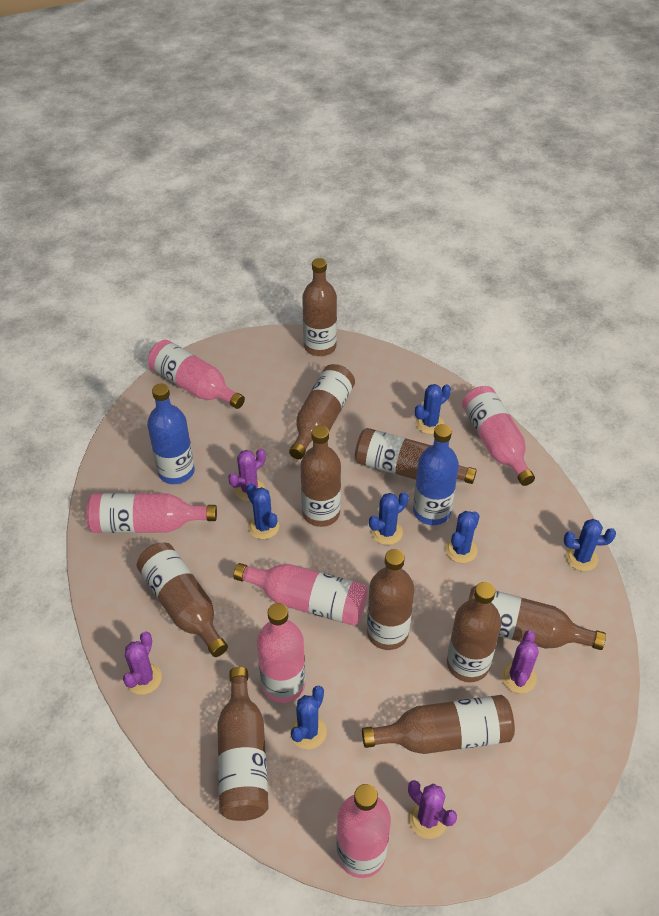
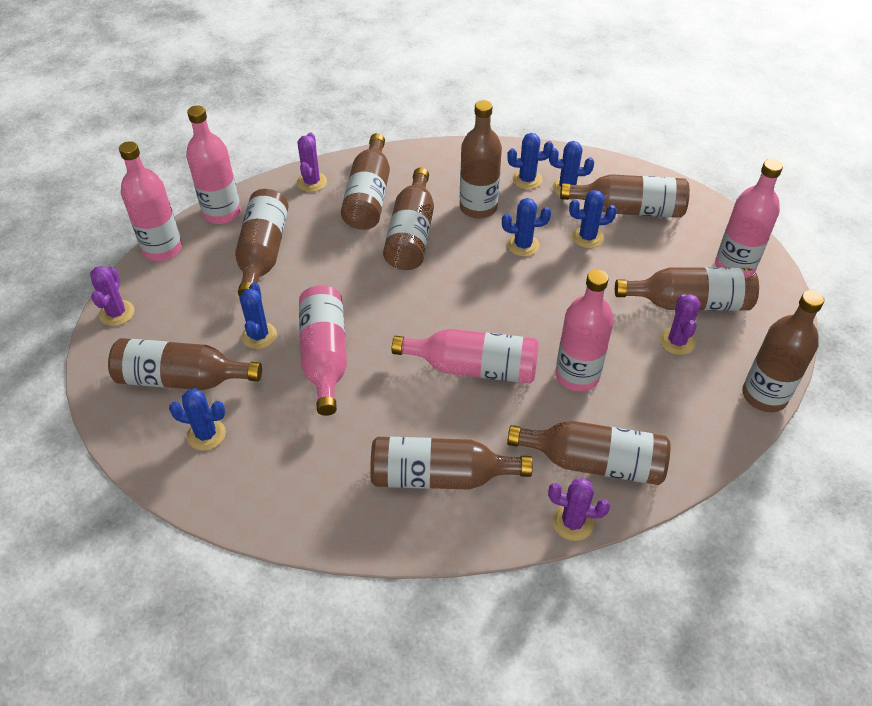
blue bottle: 2 -> 0

